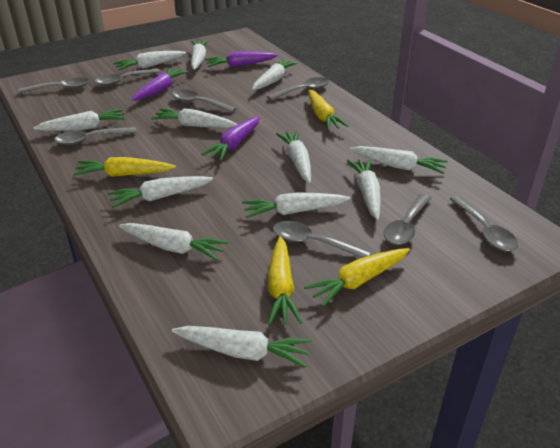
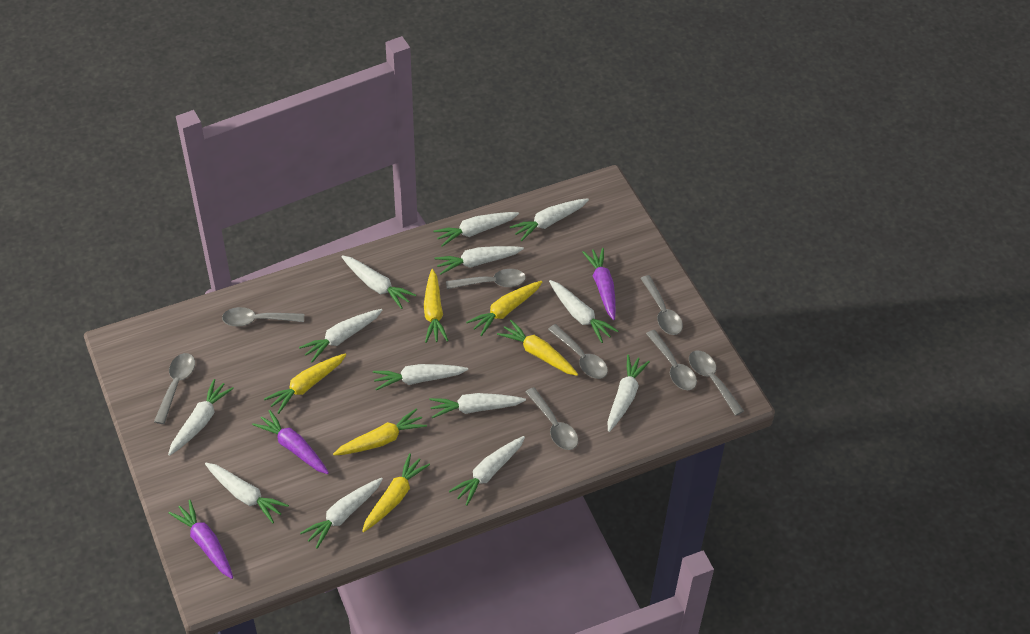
white carrot: 12 -> 13
yellow carrot: 4 -> 6

